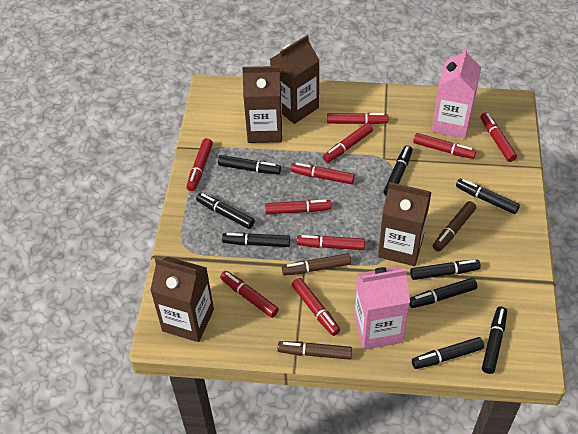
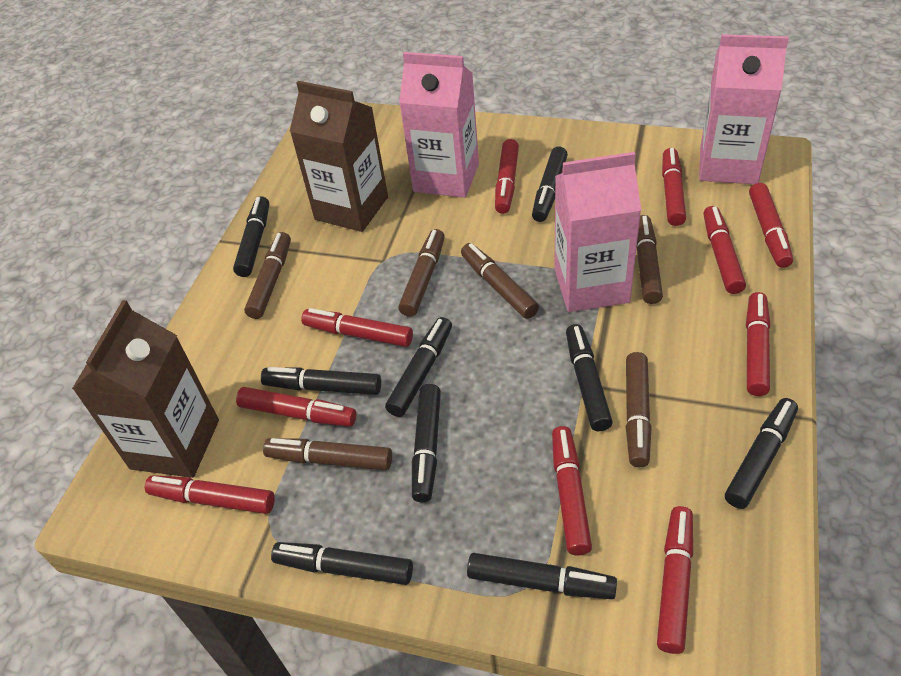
brown carton: 4 -> 2
brown marker: 3 -> 6
pink carton: 2 -> 3

